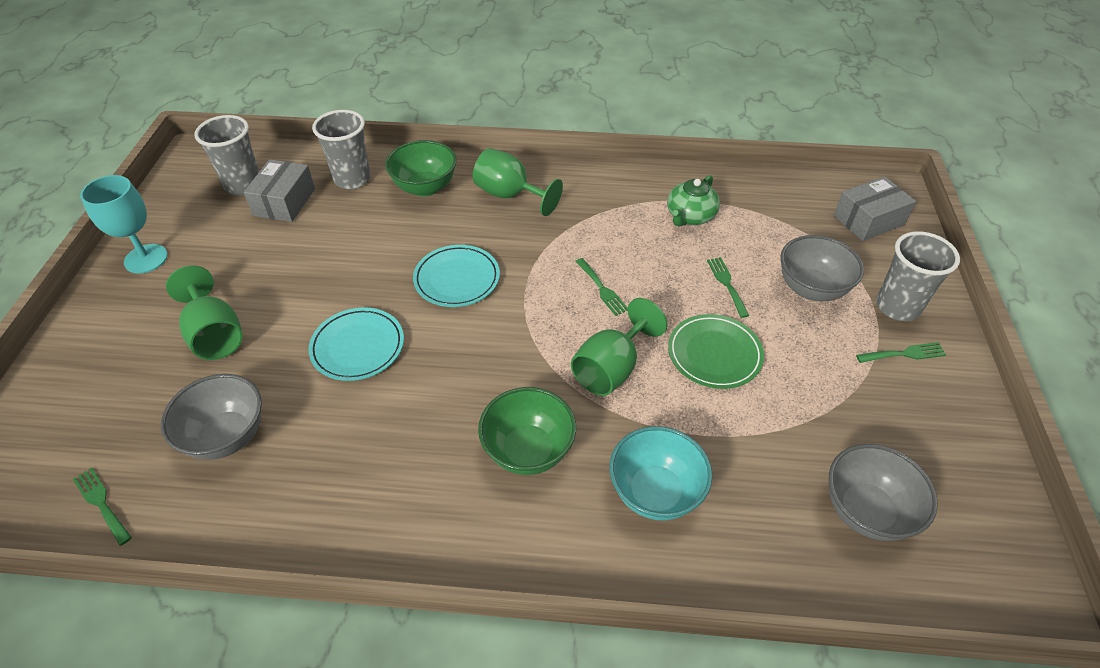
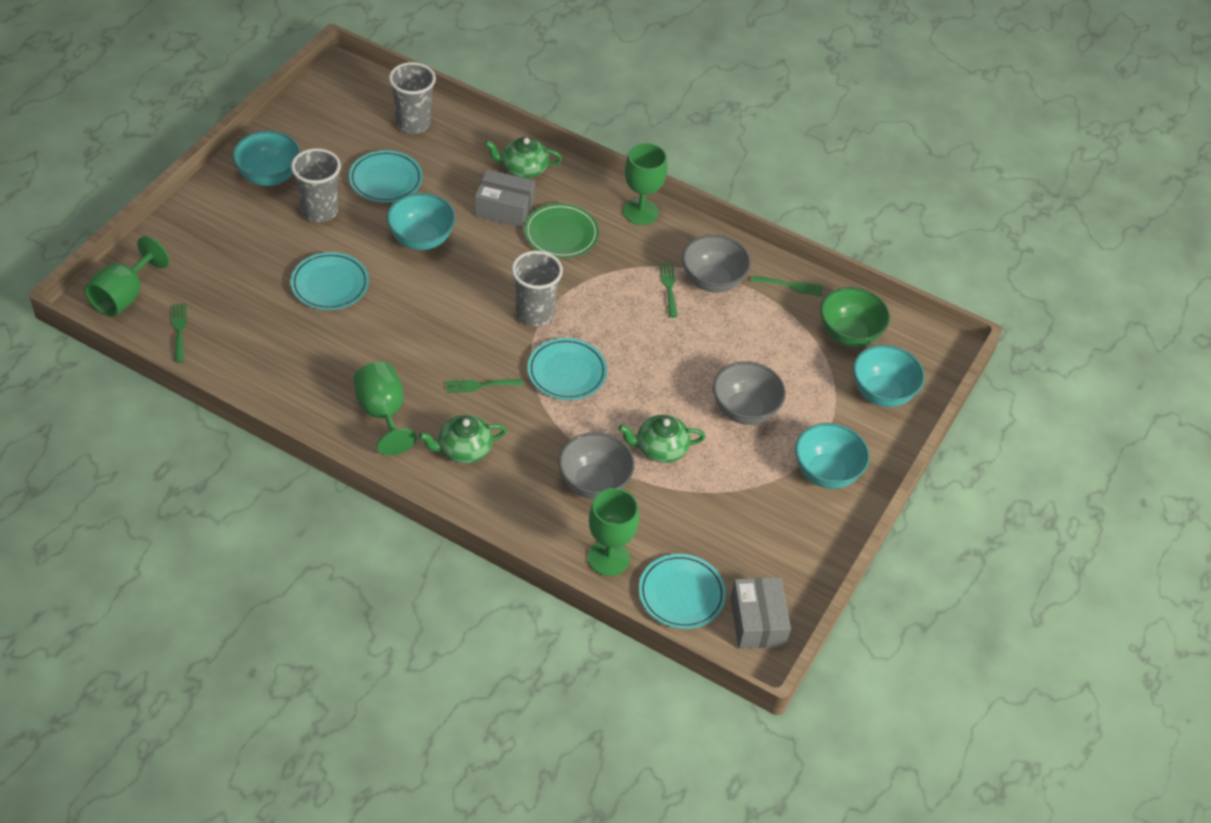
green bowl: 2 -> 1
green goblet: 3 -> 4
green teapot: 1 -> 3
turquoise bowl: 1 -> 4
turquoise goblet: 1 -> 0
turquoise plate: 2 -> 4

